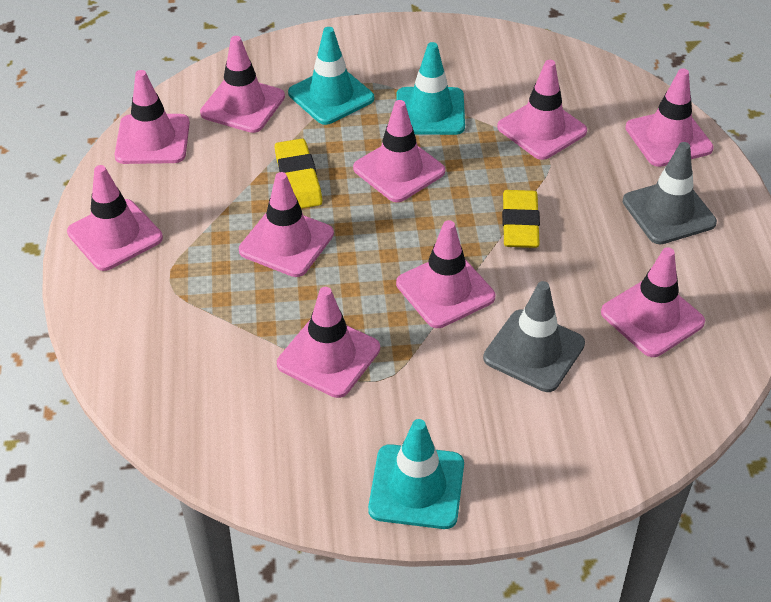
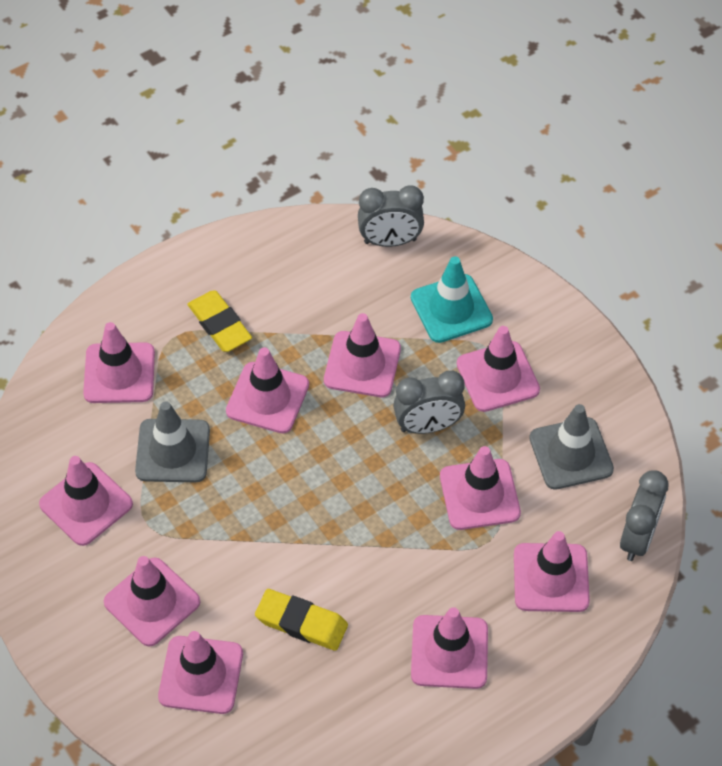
grey clock: 0 -> 3
turquoise traffic cone: 3 -> 1

